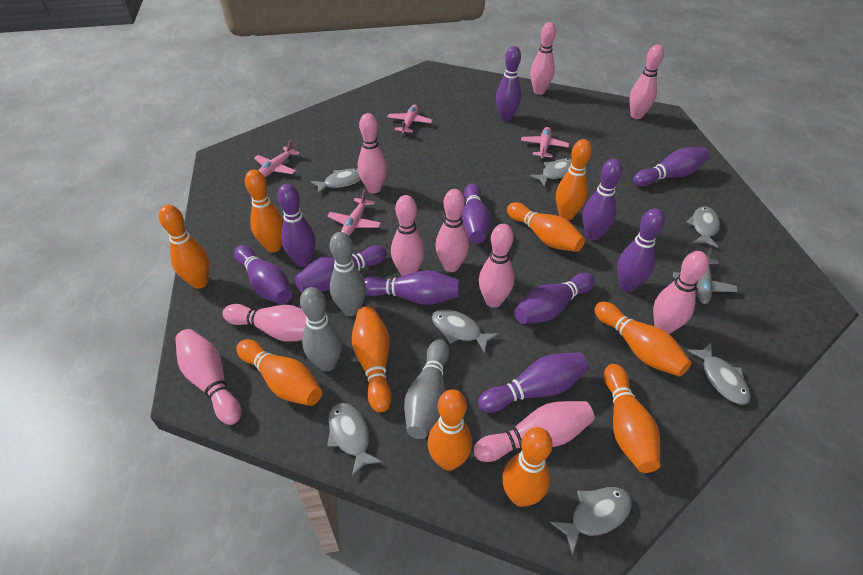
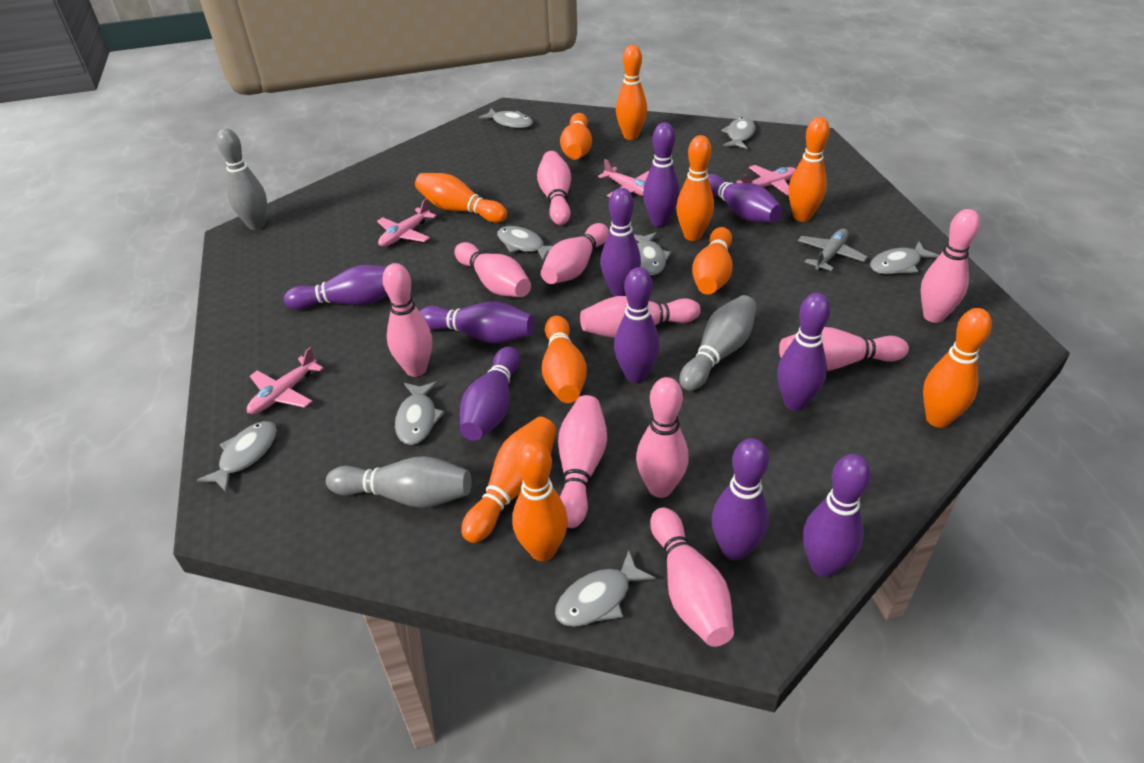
grey fish: 7 -> 8
purple bowling pin: 11 -> 10

